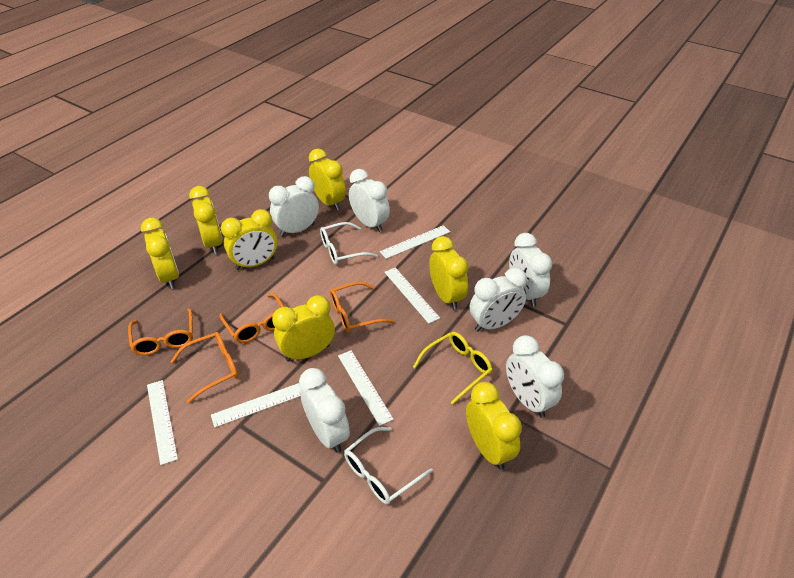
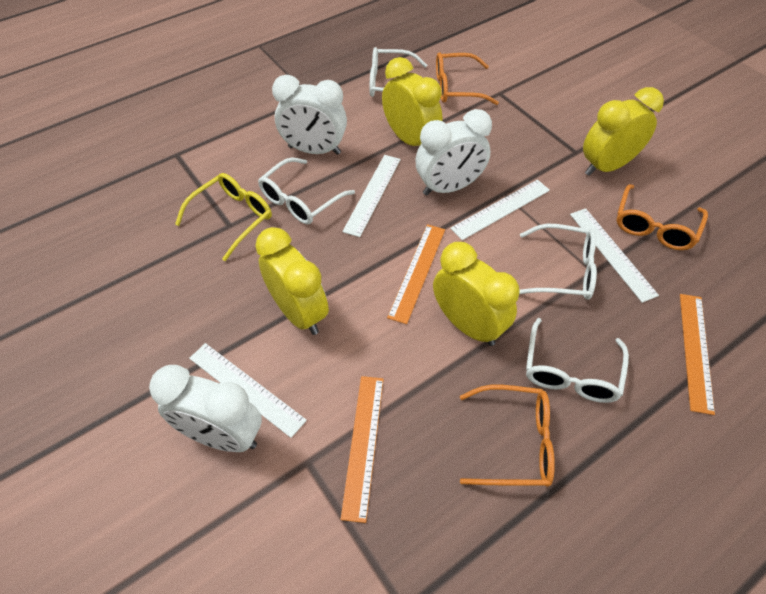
orange glasses: 4 -> 3
orange ruler: 0 -> 3
white clock: 6 -> 3
white glasses: 2 -> 4
white ruler: 5 -> 4
yellow clock: 7 -> 4

